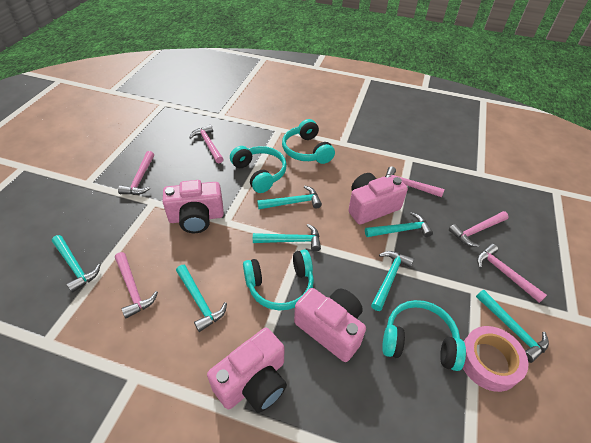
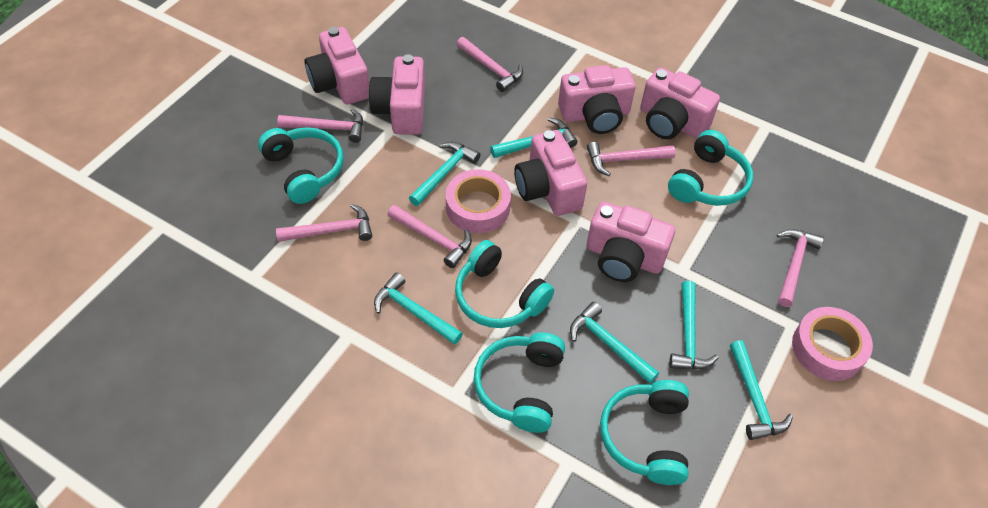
pink camera: 4 -> 6
pink tape: 1 -> 2
turquoise hammer: 7 -> 6
turquoise headphones: 4 -> 5

